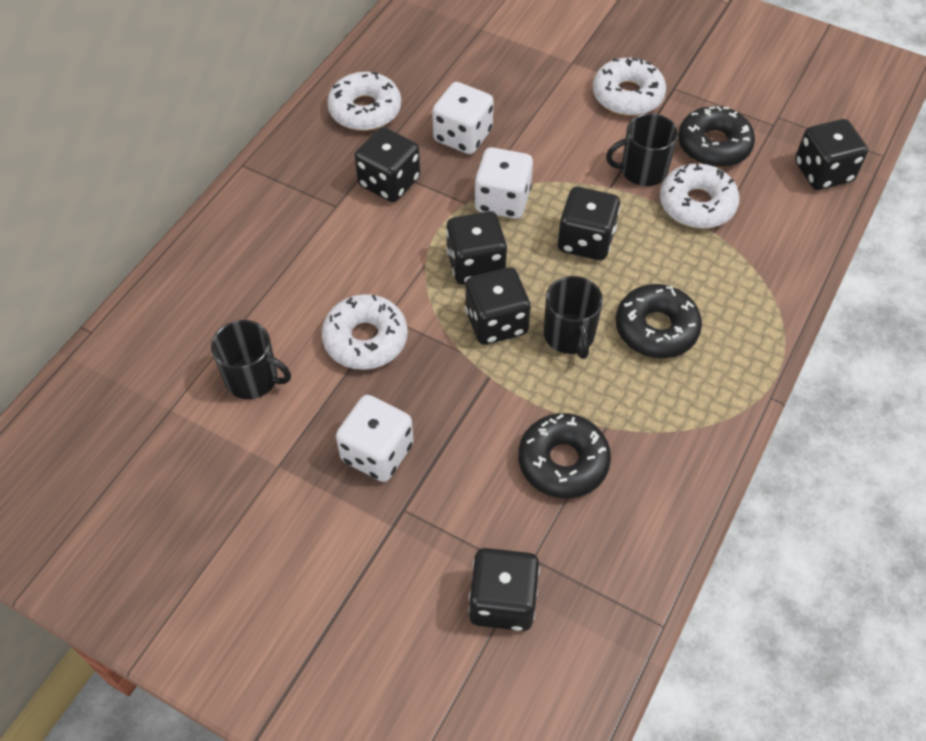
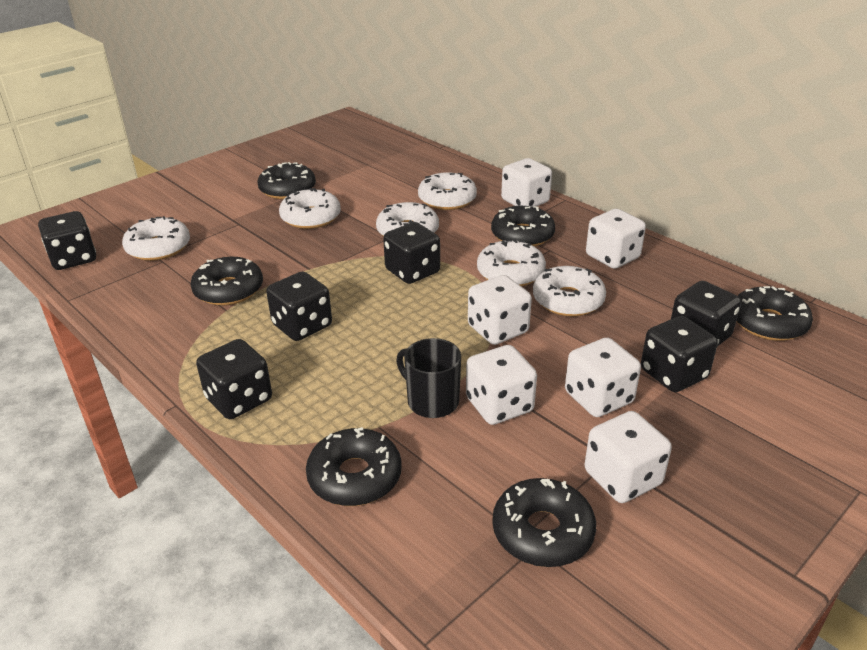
black donut: 3 -> 6
black mug: 3 -> 1
white dice: 3 -> 6
white donut: 4 -> 6

